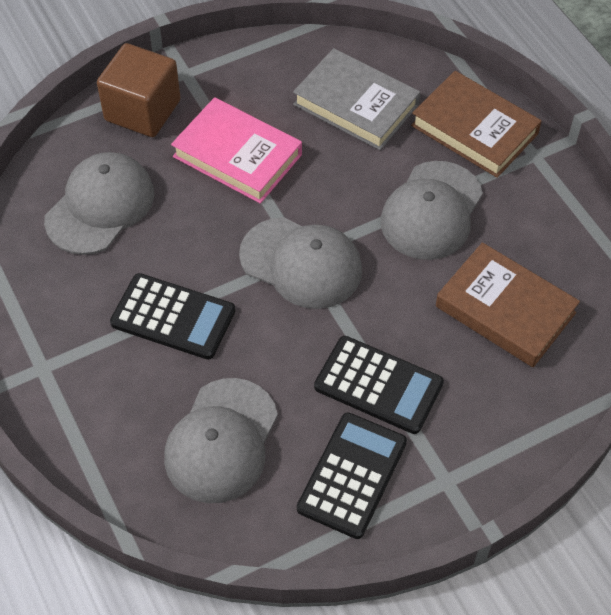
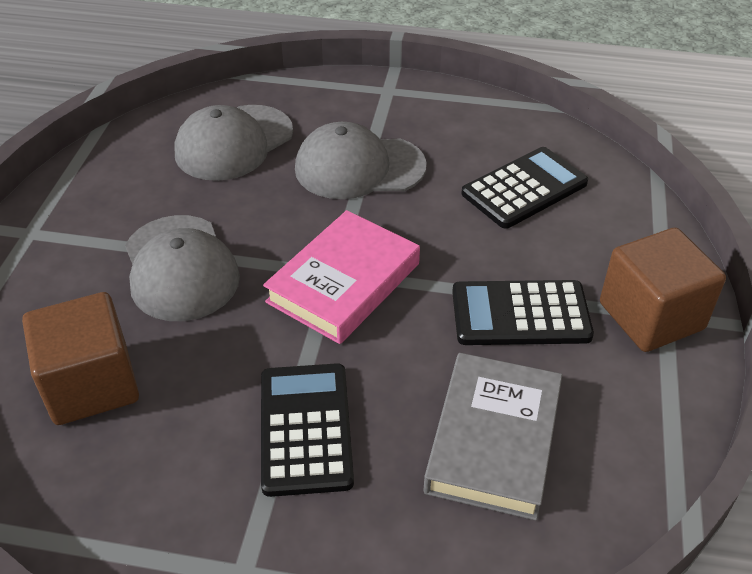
brown book: 2 -> 0
brown cube: 1 -> 2
grey cap: 4 -> 3

